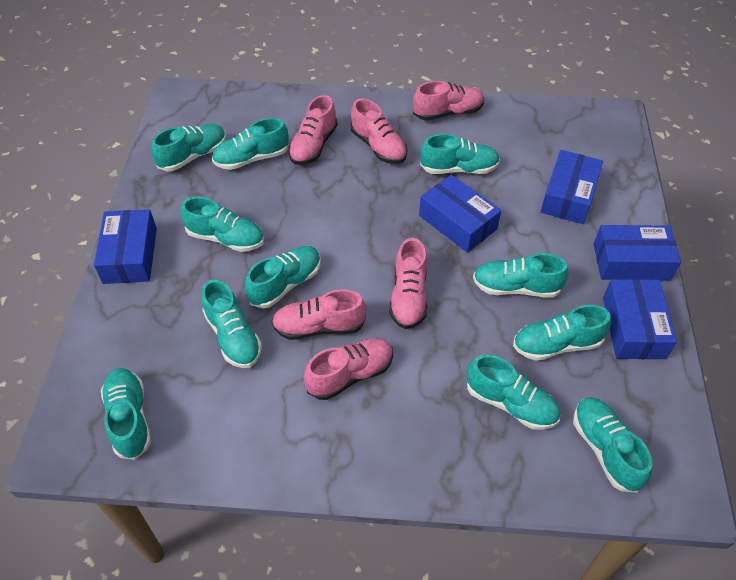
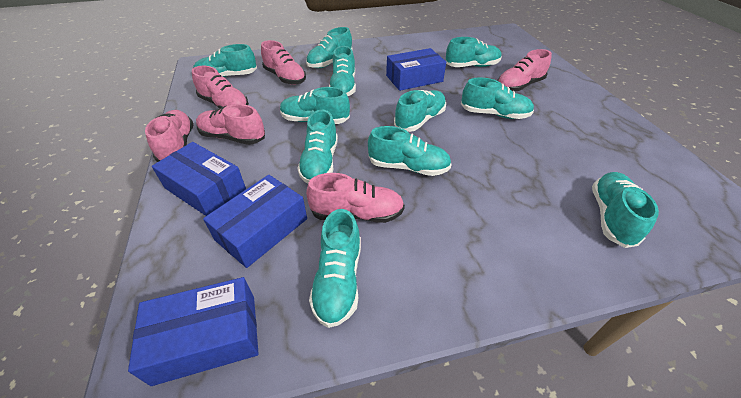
blue box: 5 -> 4

